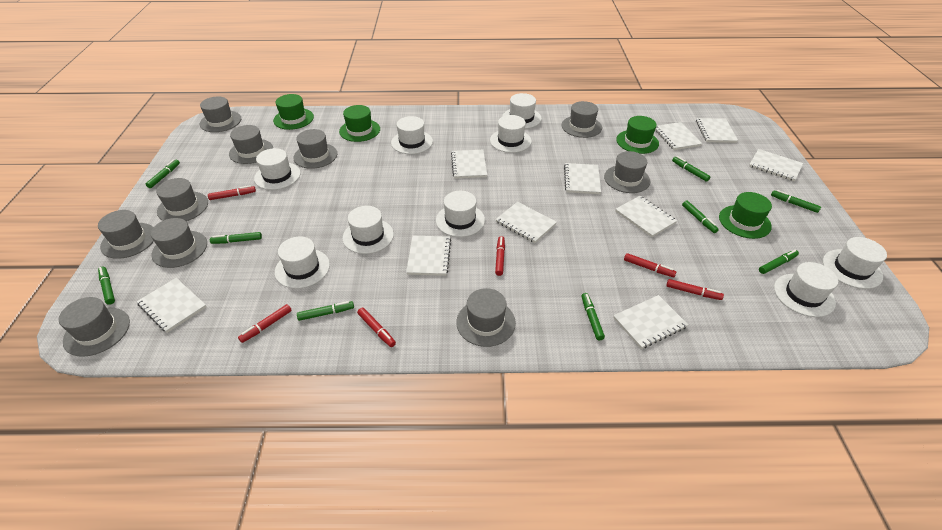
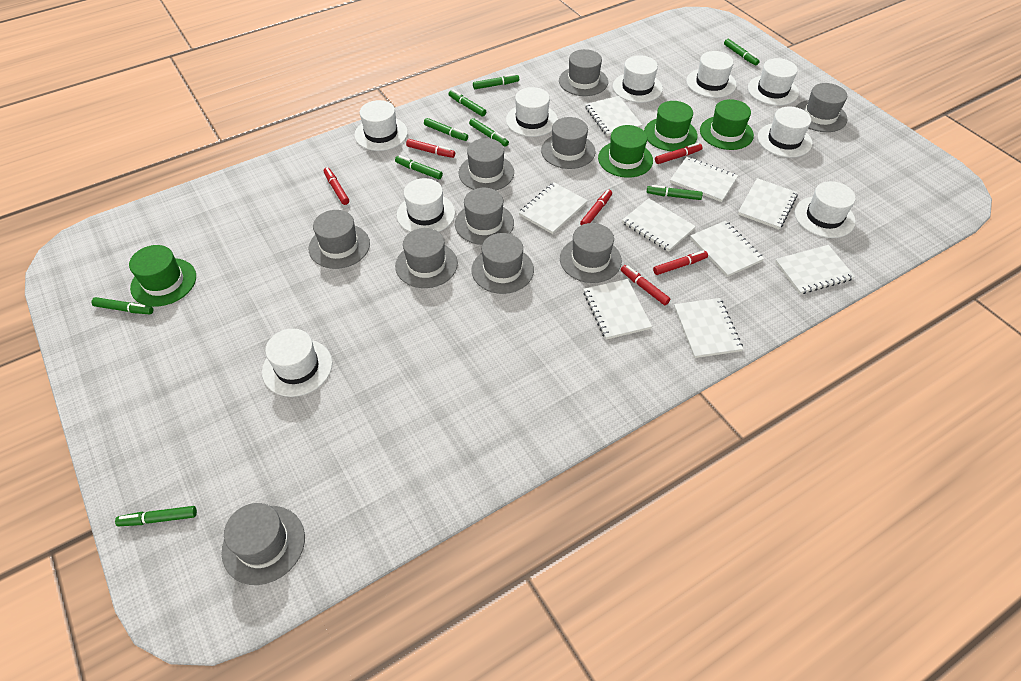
white notebook: 10 -> 9

